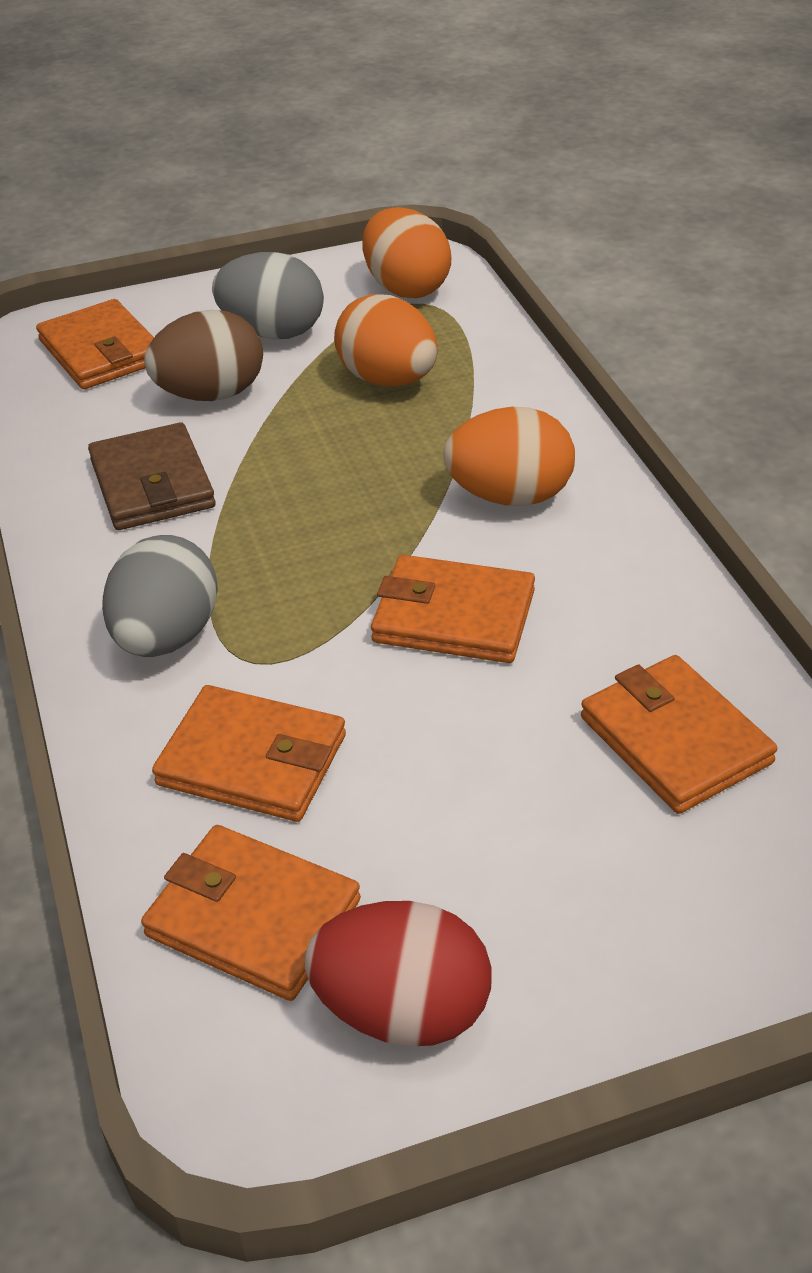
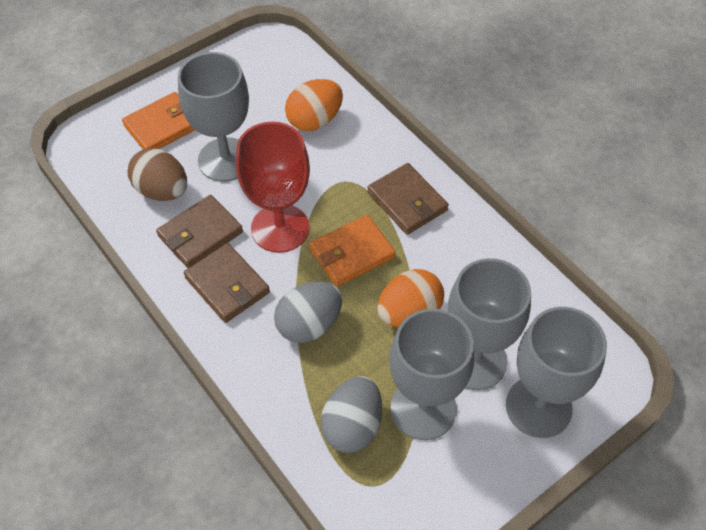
brown wallet: 1 -> 3
grey goblet: 0 -> 4
orange egg: 3 -> 2
orange wallet: 5 -> 2
red egg: 1 -> 0
red goblet: 0 -> 1

